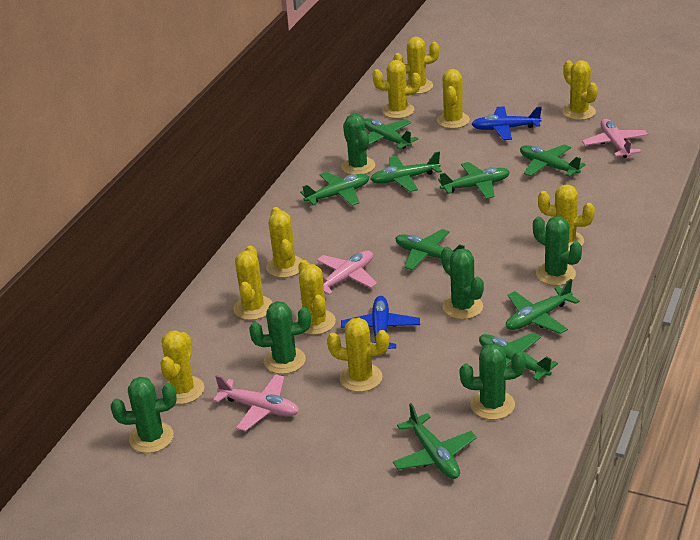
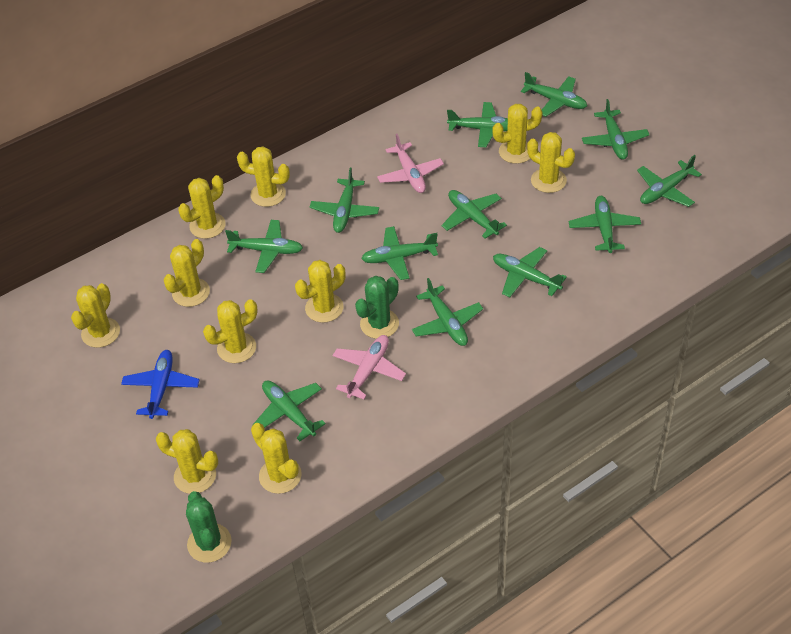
blue plane: 2 -> 1
green cactus: 6 -> 2
green plane: 9 -> 12
pink plane: 3 -> 2

